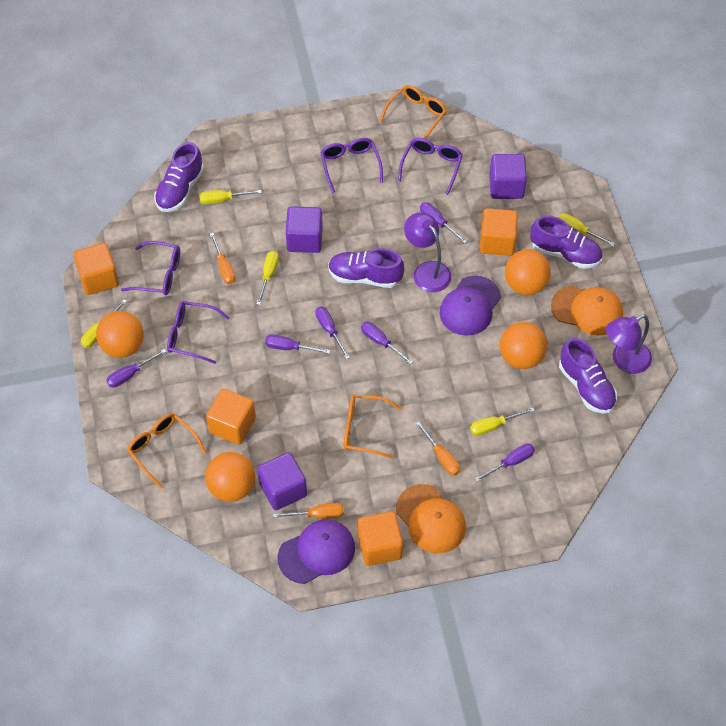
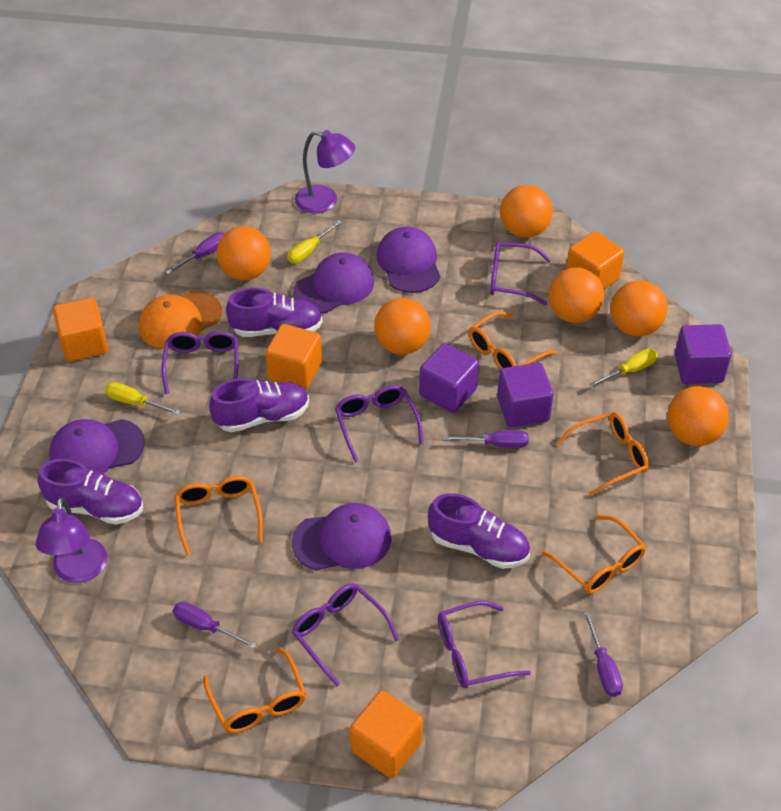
orange ball: 4 -> 6
orange cap: 2 -> 1
orange glasses: 3 -> 5
orange screwdriver: 3 -> 0
purple cap: 2 -> 4
purple glasses: 4 -> 5
purple screwdriver: 6 -> 4
yellow screwdriver: 5 -> 3

